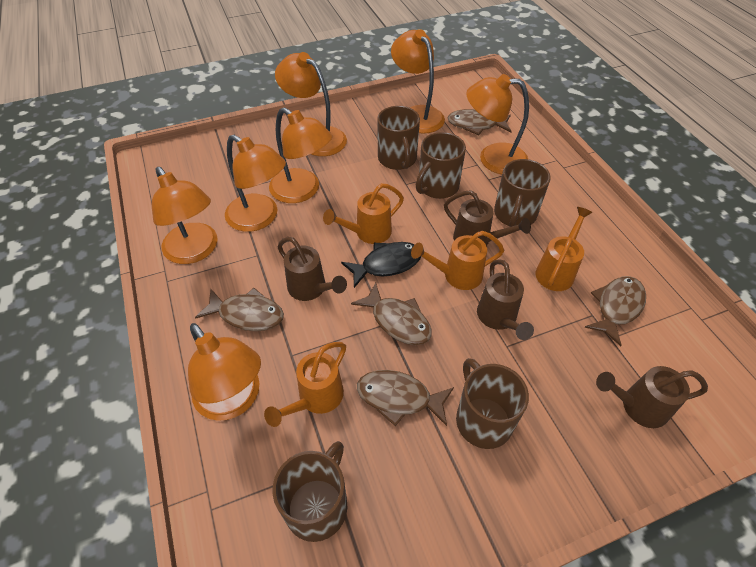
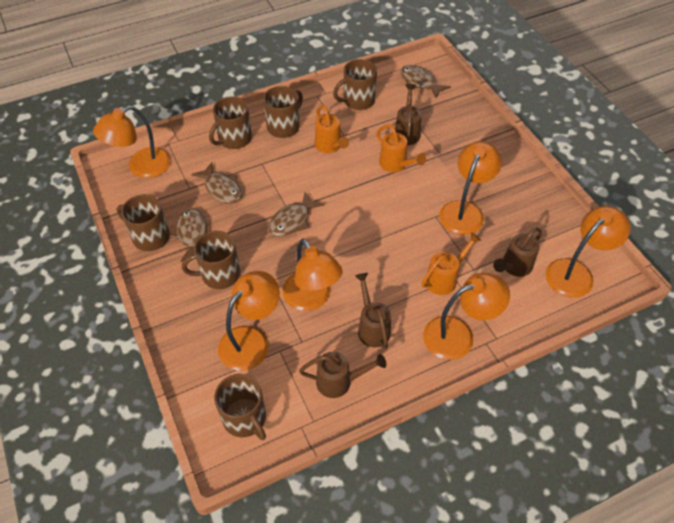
black fish: 1 -> 0
brown fish: 5 -> 4
brown mug: 5 -> 6
orange lamp: 7 -> 6
orange watering can: 4 -> 3

